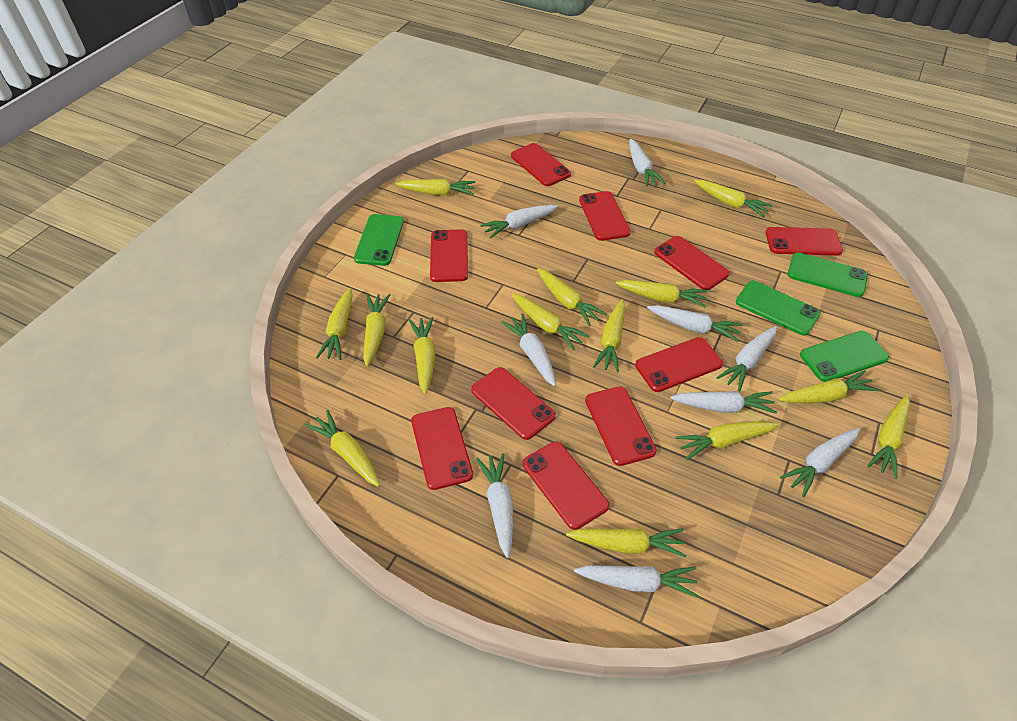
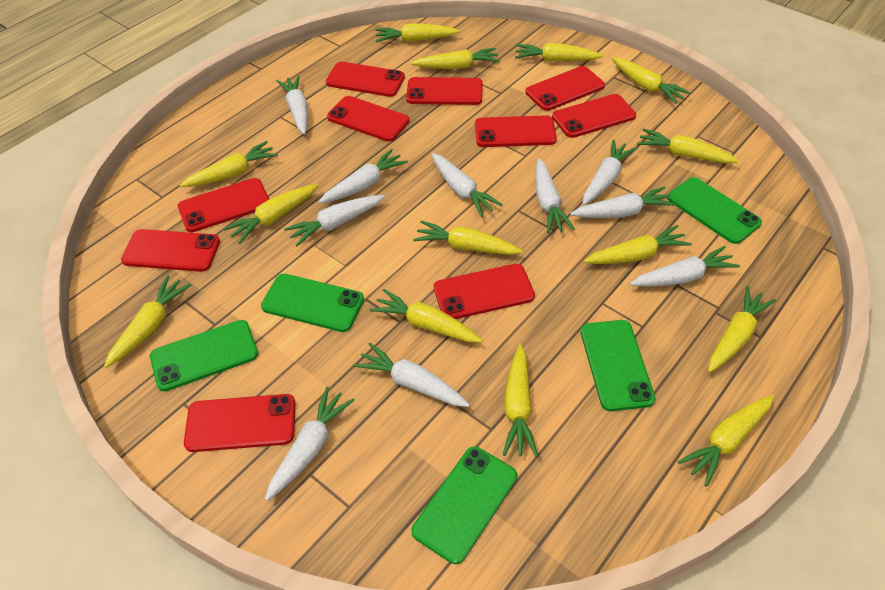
green phone: 4 -> 5
white carrot: 9 -> 10

